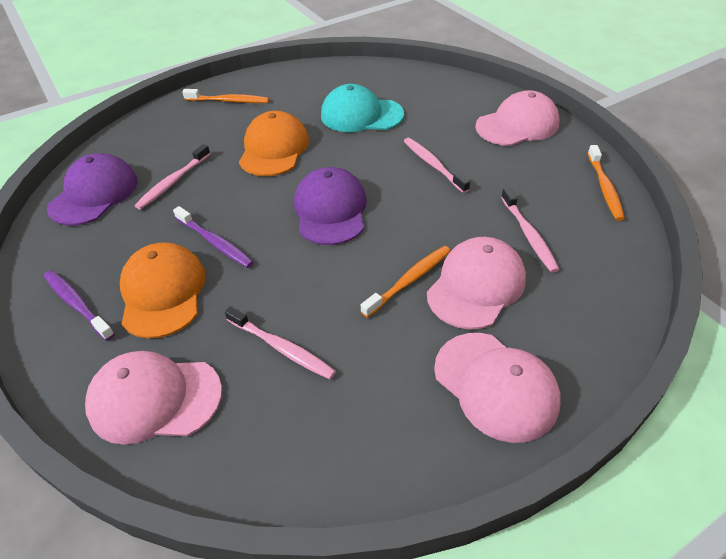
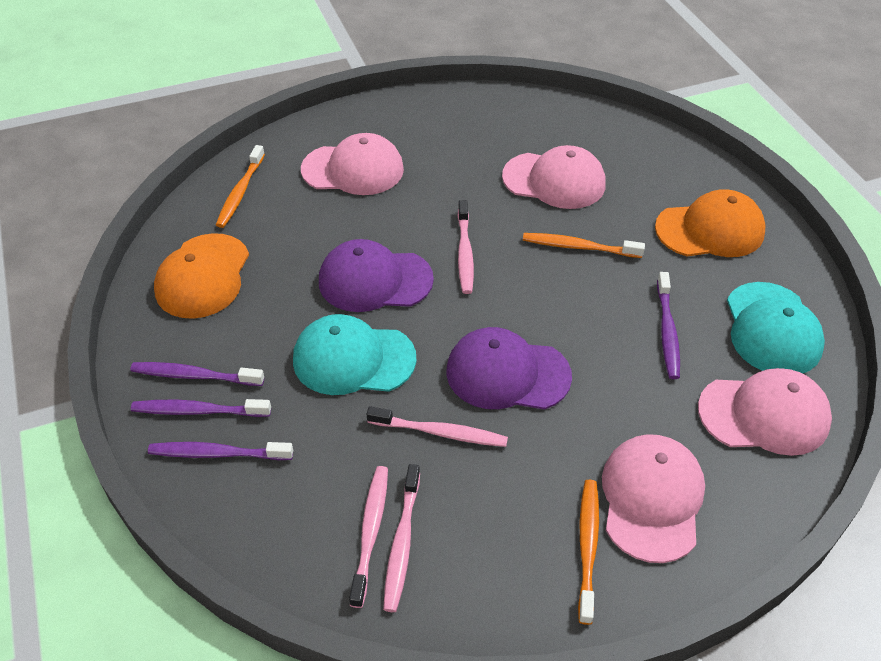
purple toothbrush: 2 -> 4
turquoise cap: 1 -> 2

